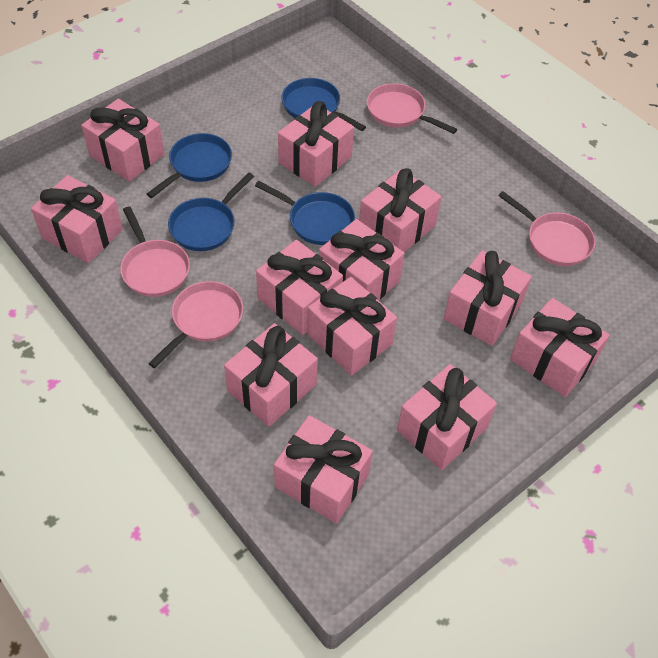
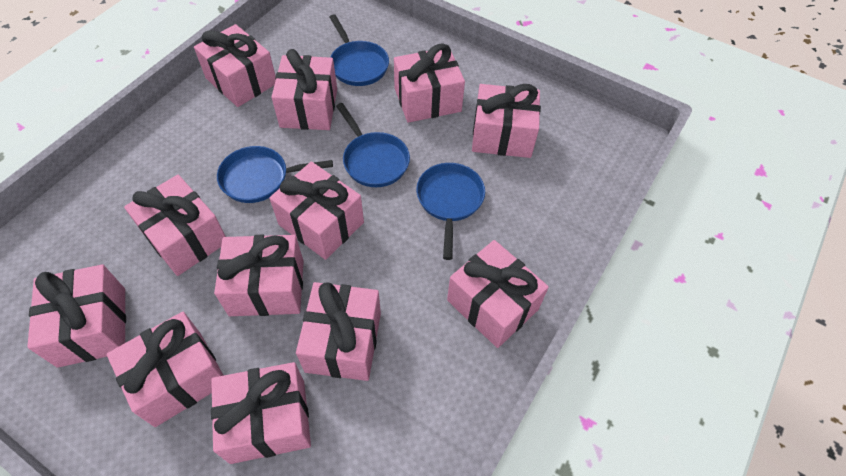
pink pan: 4 -> 0

